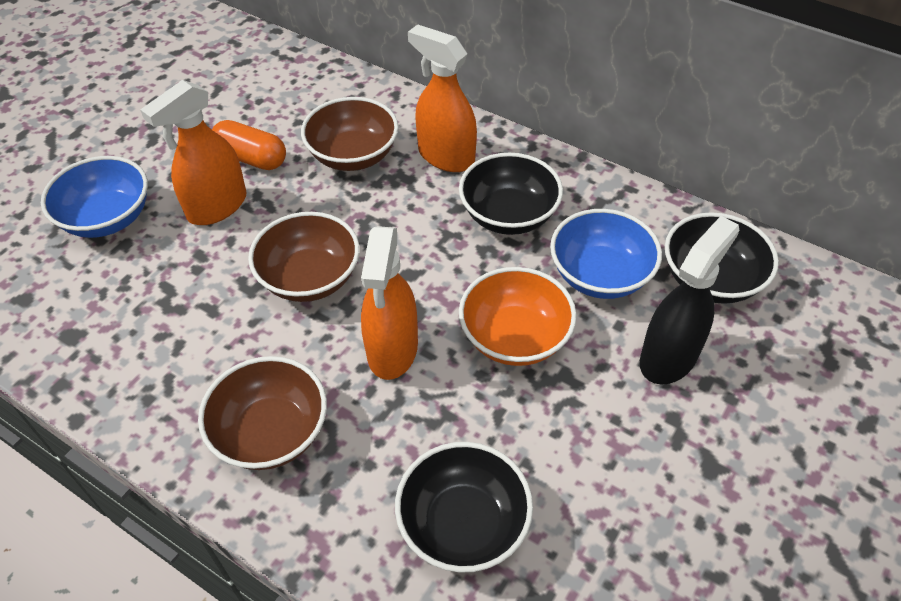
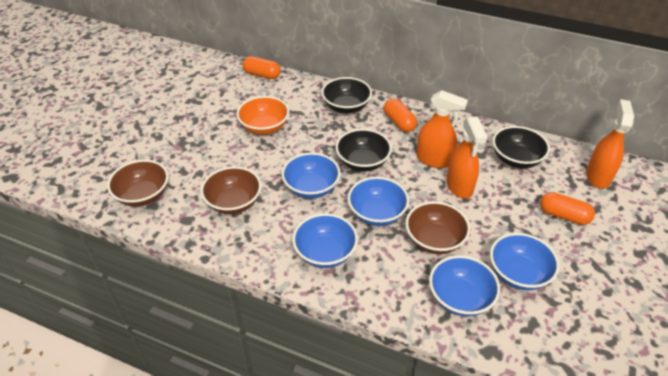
black spray bottle: 1 -> 0
blue bowl: 2 -> 5
orange capsule: 1 -> 3

